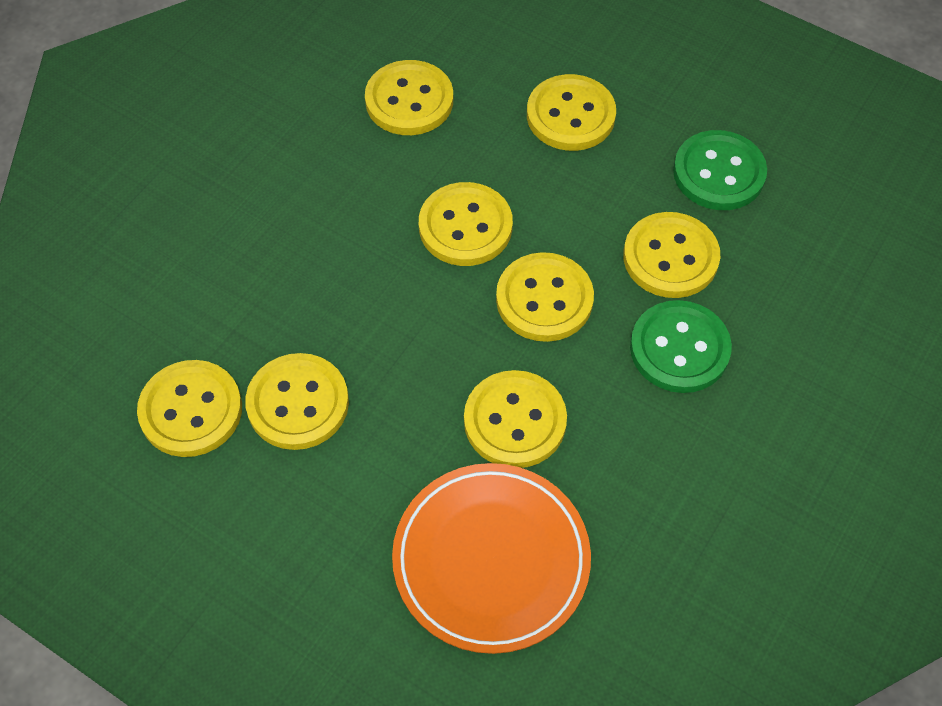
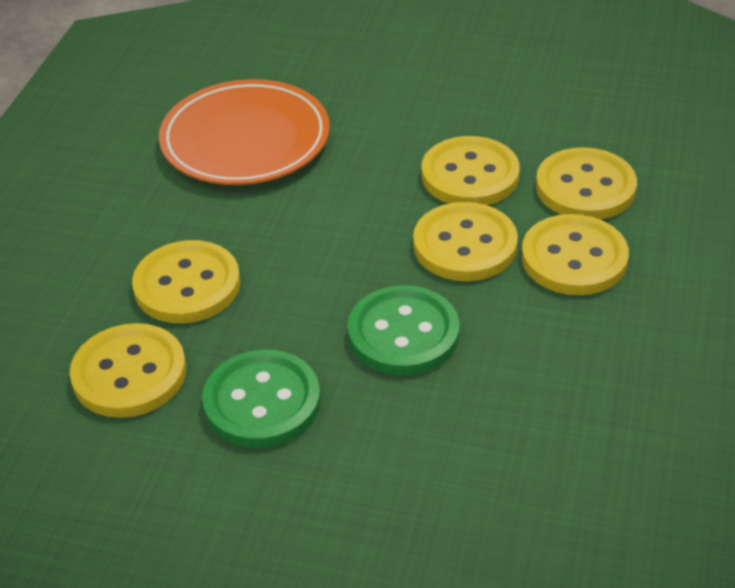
yellow button: 8 -> 6

